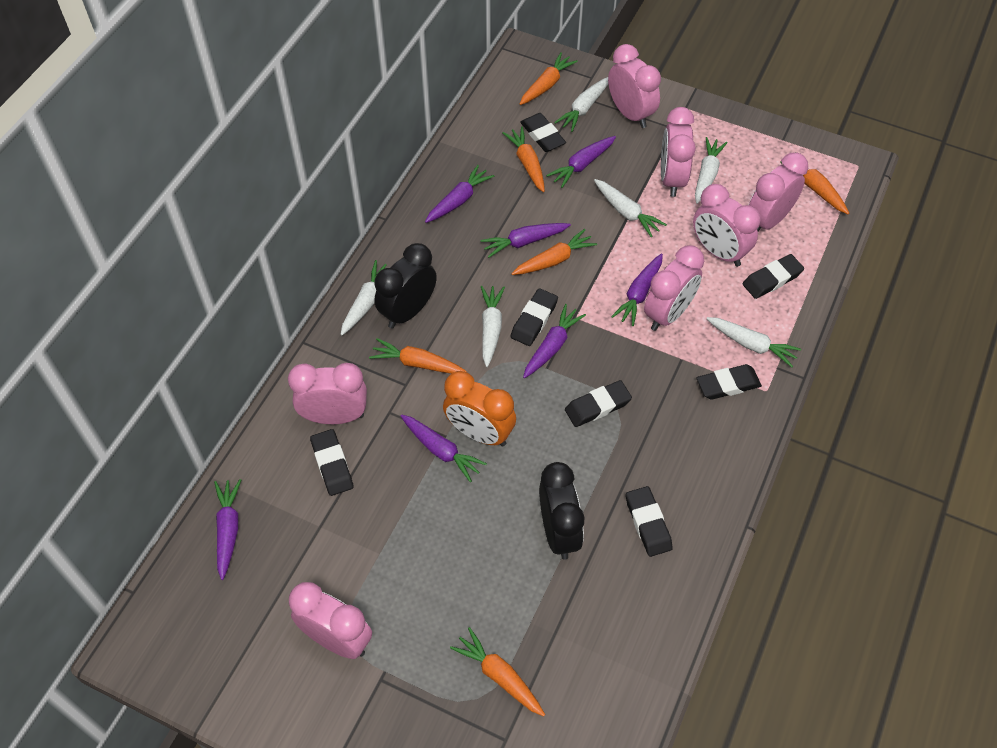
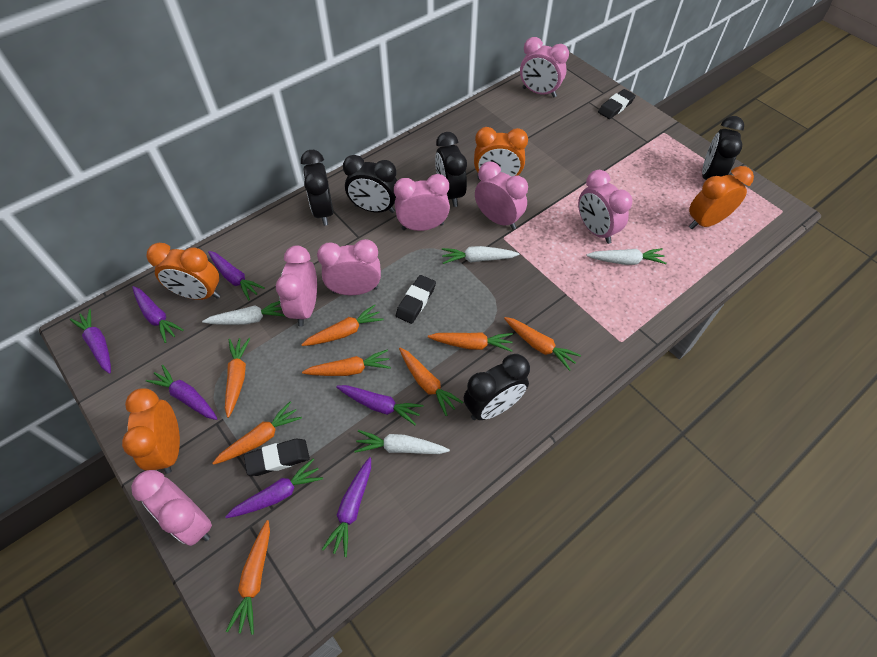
black clock: 2 -> 5
black eraser: 7 -> 3
orange carrot: 6 -> 8
orange clock: 1 -> 4
white carrot: 6 -> 4

